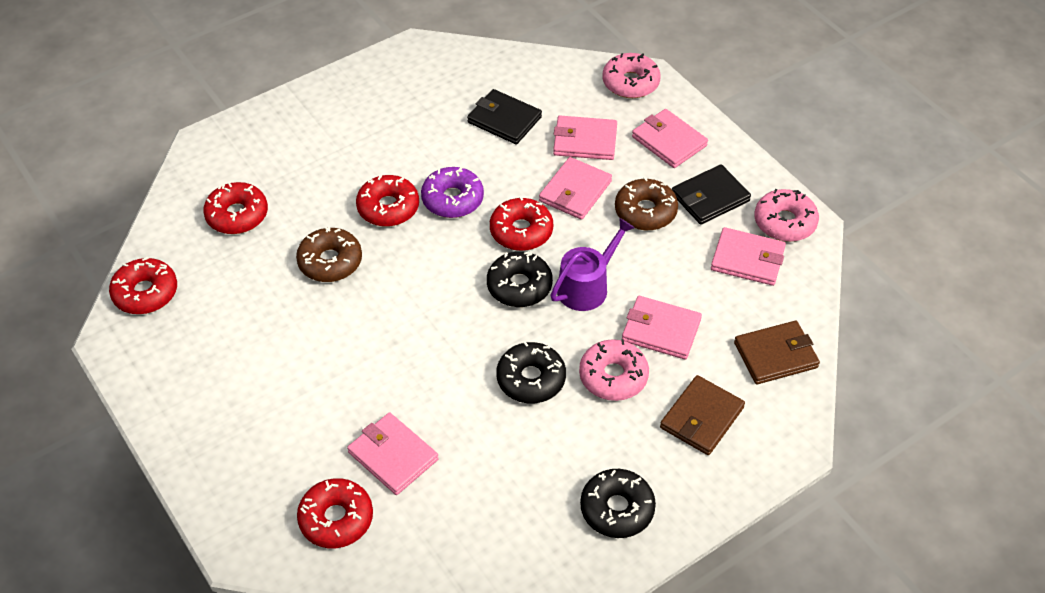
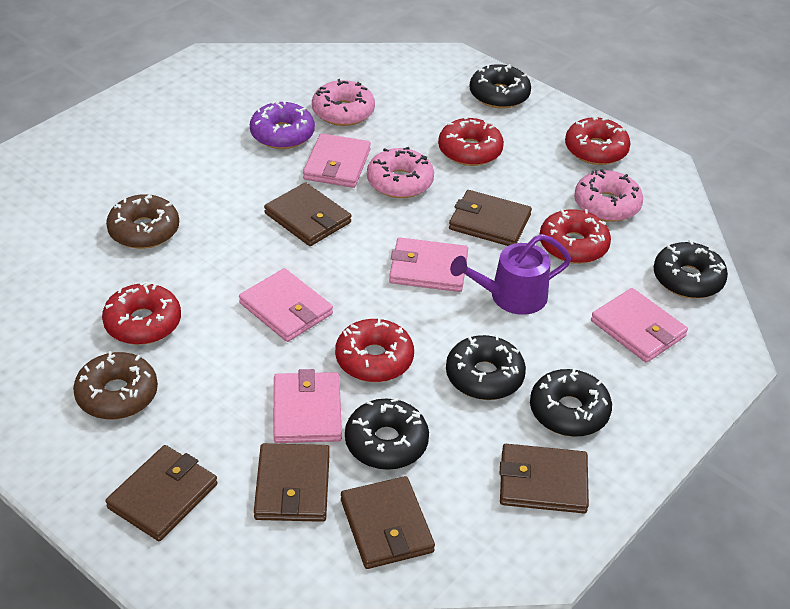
black donut: 3 -> 5
black wallet: 2 -> 0
brown wallet: 2 -> 6
pink wallet: 6 -> 5

